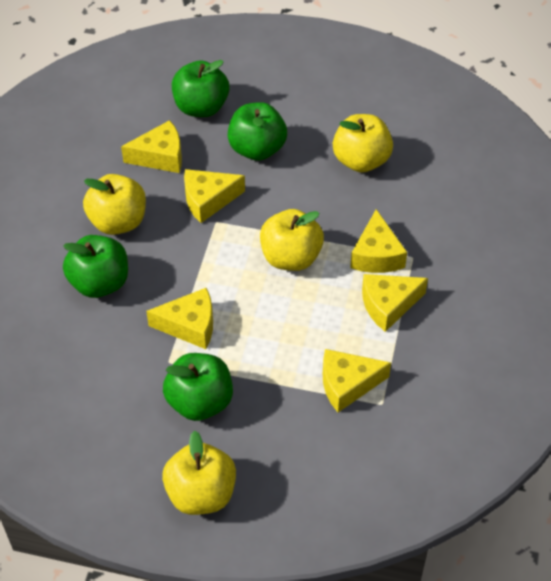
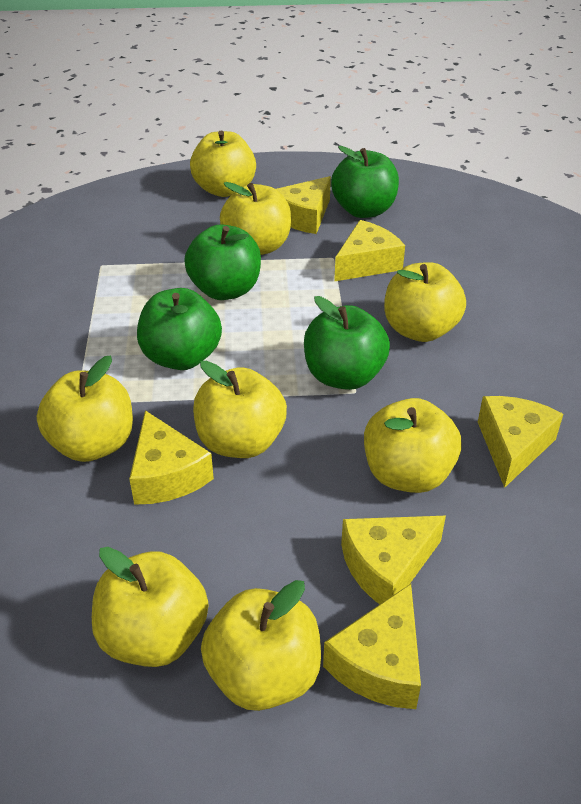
yellow apple: 4 -> 8

